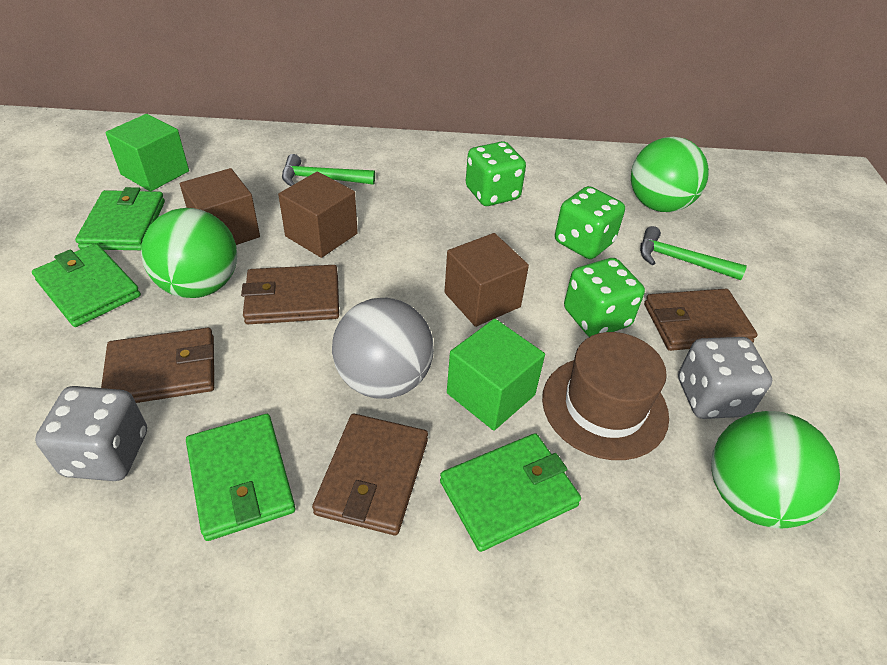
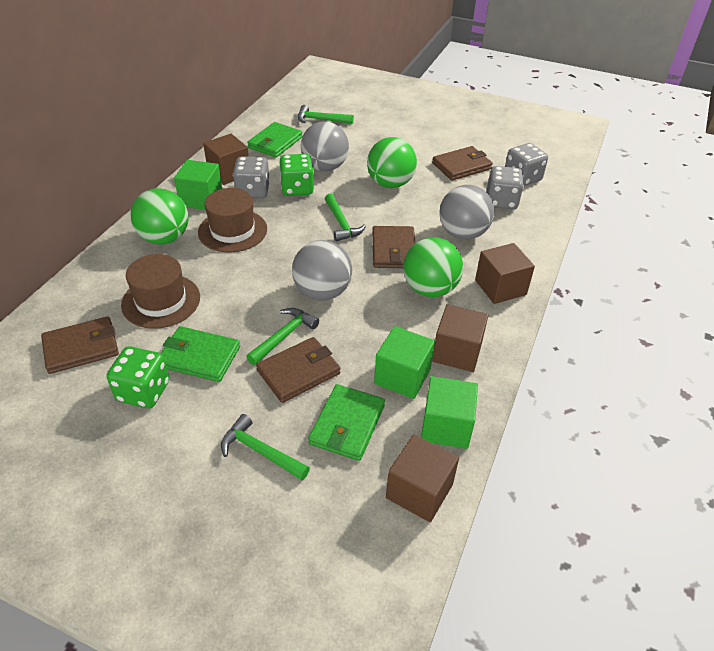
brown cube: 3 -> 4
brown hat: 1 -> 2
green cube: 2 -> 3
green dice: 3 -> 2
green hammer: 2 -> 4
green wallet: 4 -> 3
grey ball: 1 -> 3
grey dice: 2 -> 3

